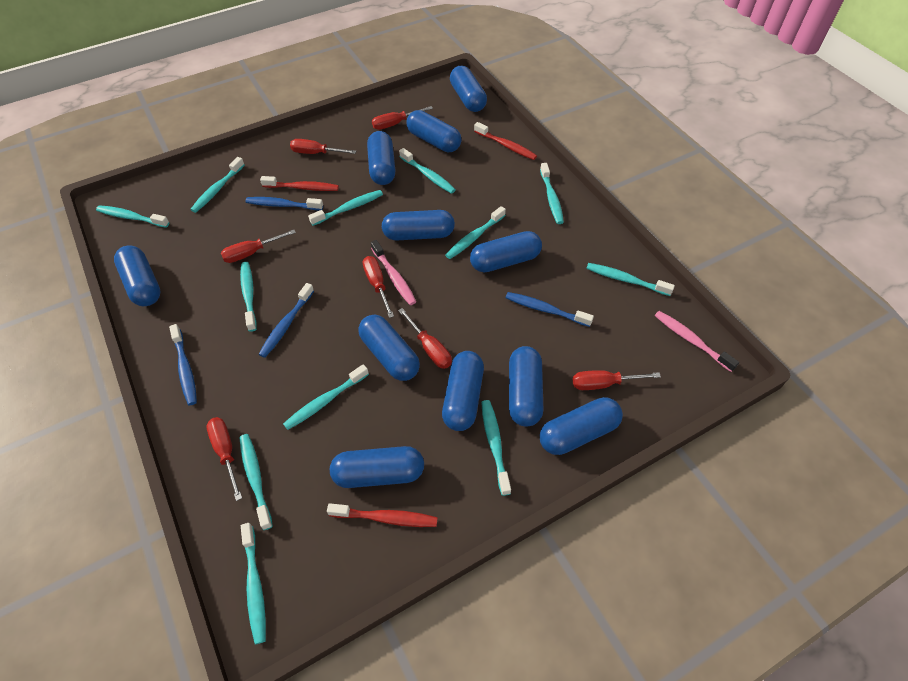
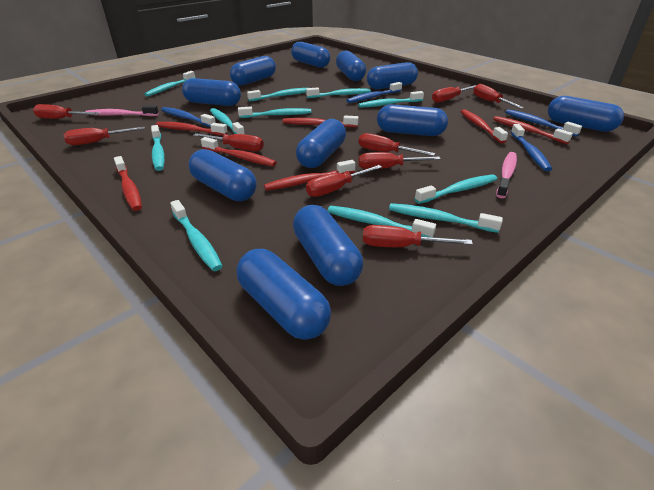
red screwdriver: 7 -> 9
red toothbrush: 3 -> 7
turquoise toothbrush: 12 -> 11

